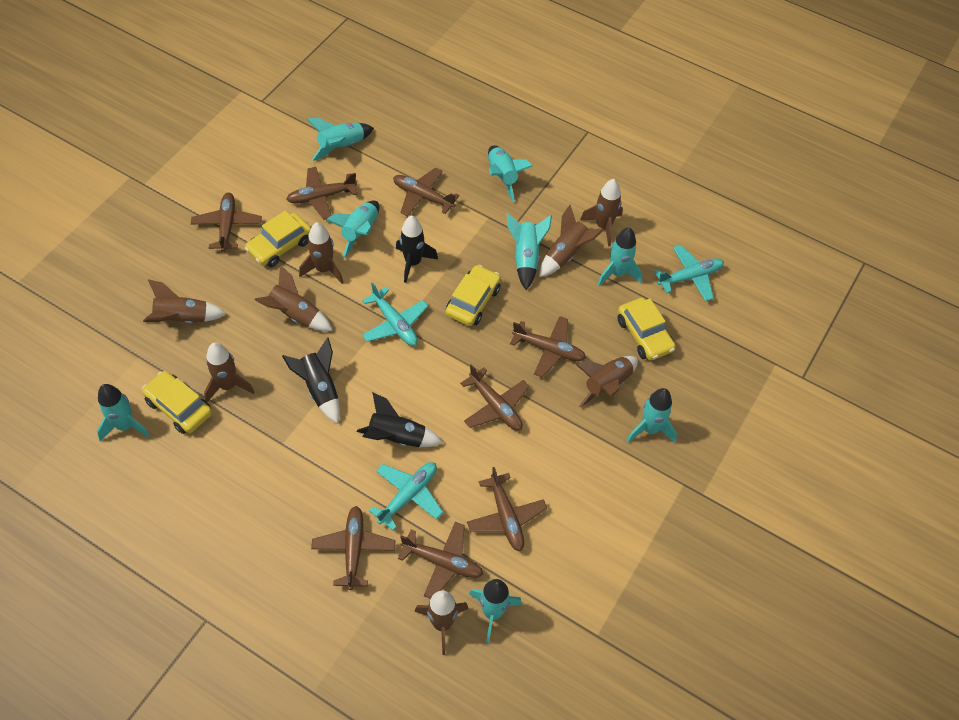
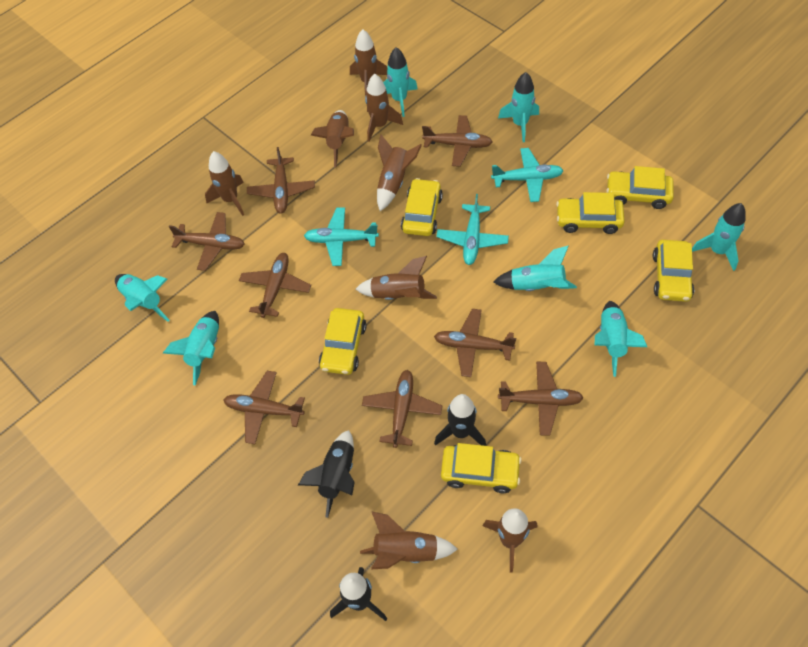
turquoise rocket: 8 -> 7
yellow car: 4 -> 6

